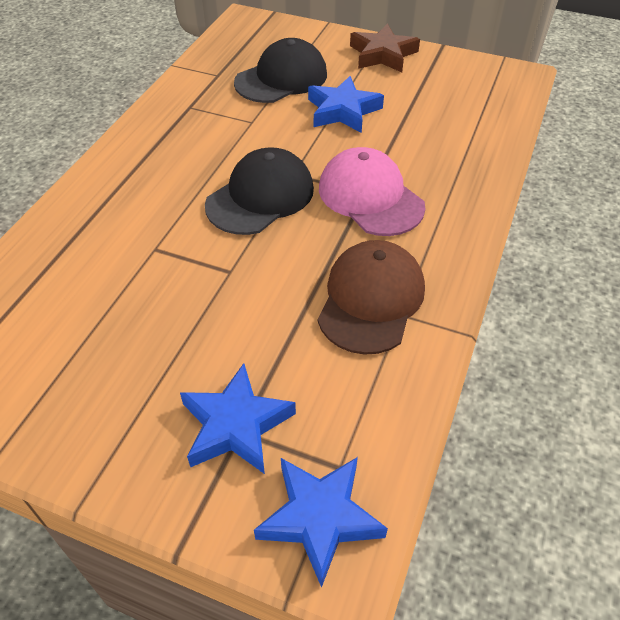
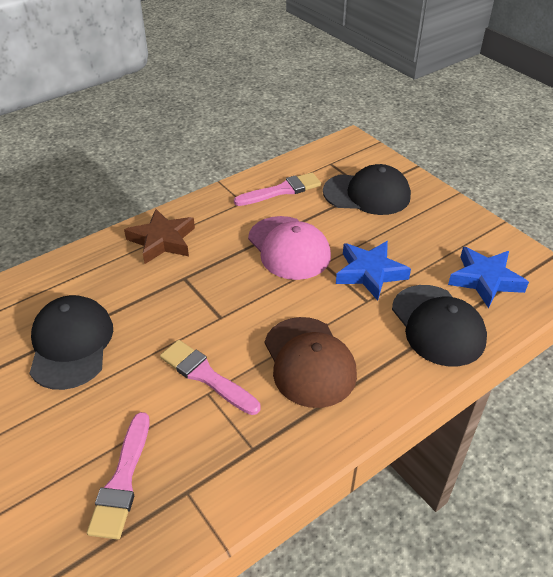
black cap: 2 -> 3
blue star: 3 -> 2
pink brush: 0 -> 3

